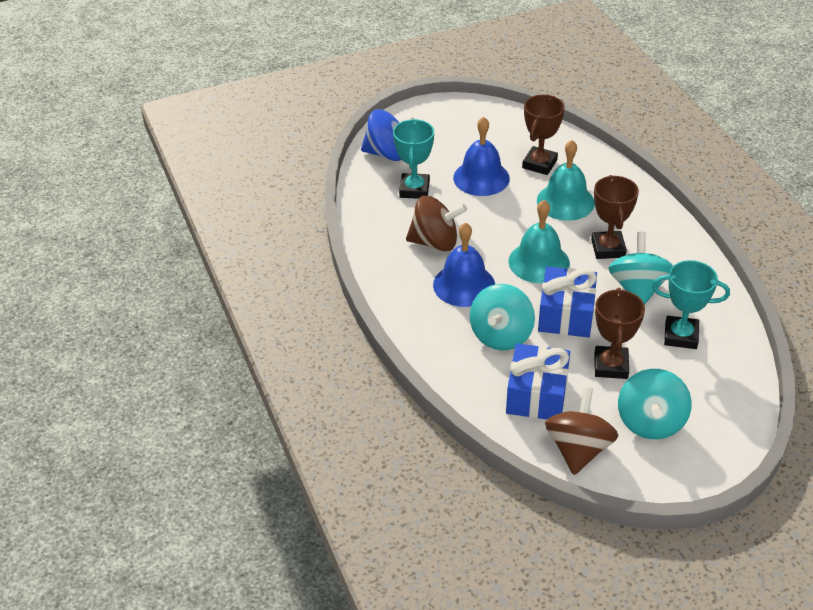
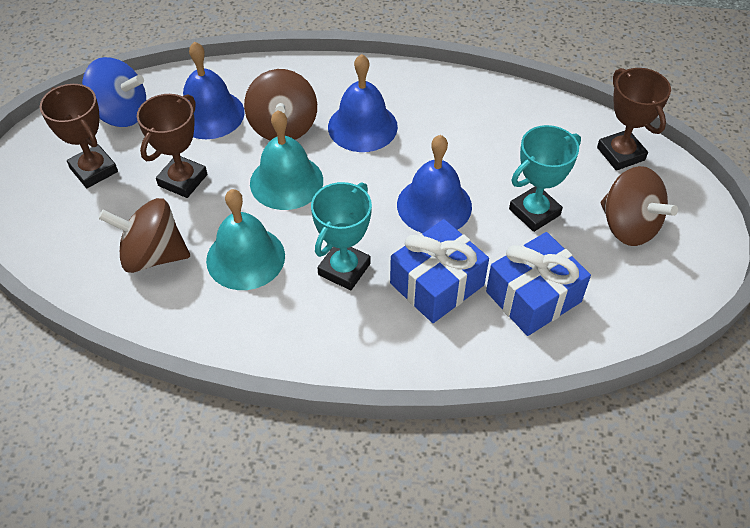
blue bell: 2 -> 3
brown spinning top: 2 -> 3
turquoise spinning top: 3 -> 0

